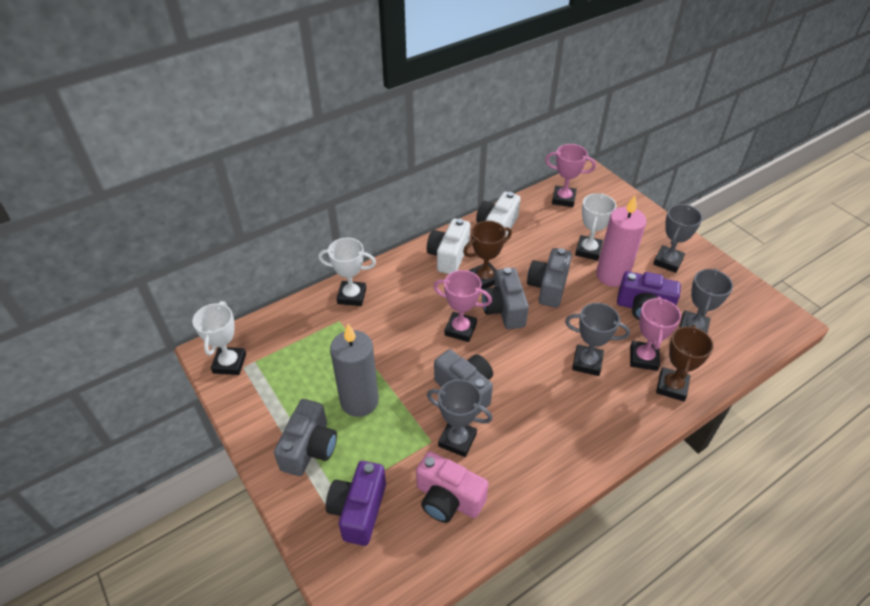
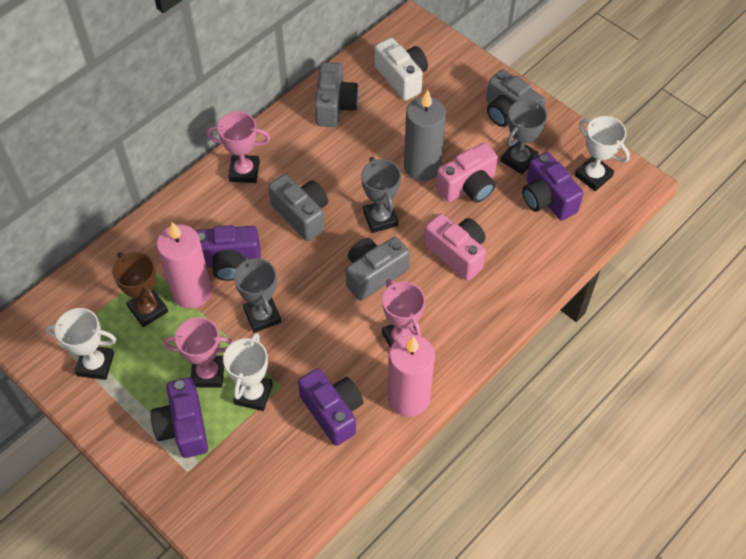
brown trophy: 2 -> 1
grey trophy: 4 -> 3
pink camera: 1 -> 2
pink candle: 1 -> 2
purple camera: 2 -> 4
white camera: 2 -> 1

